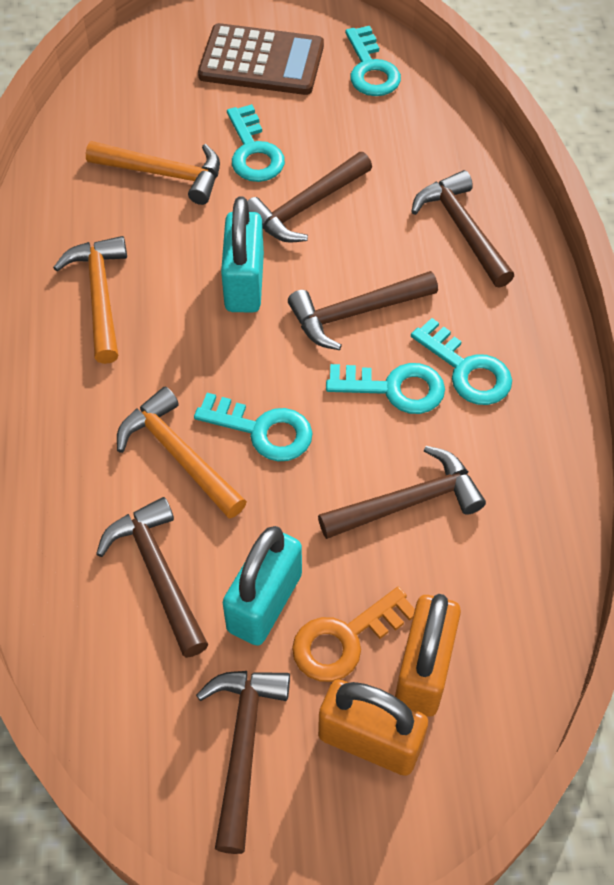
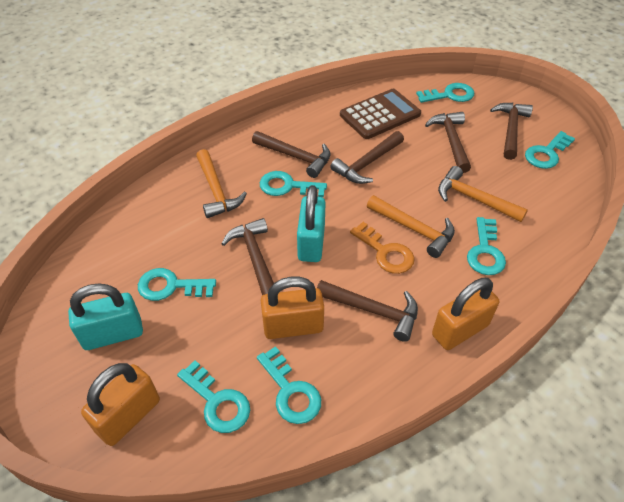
orange padlock: 2 -> 3
turquoise key: 5 -> 7

